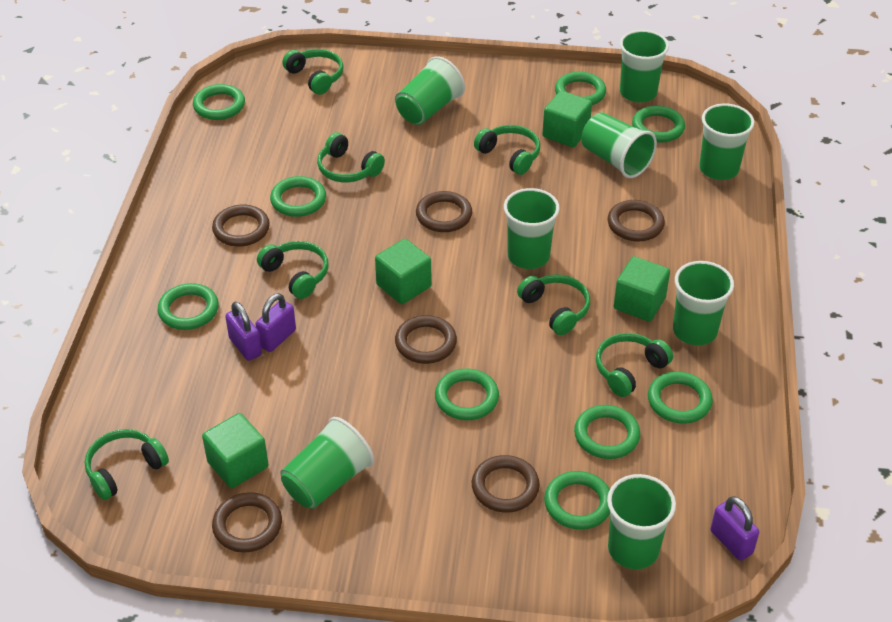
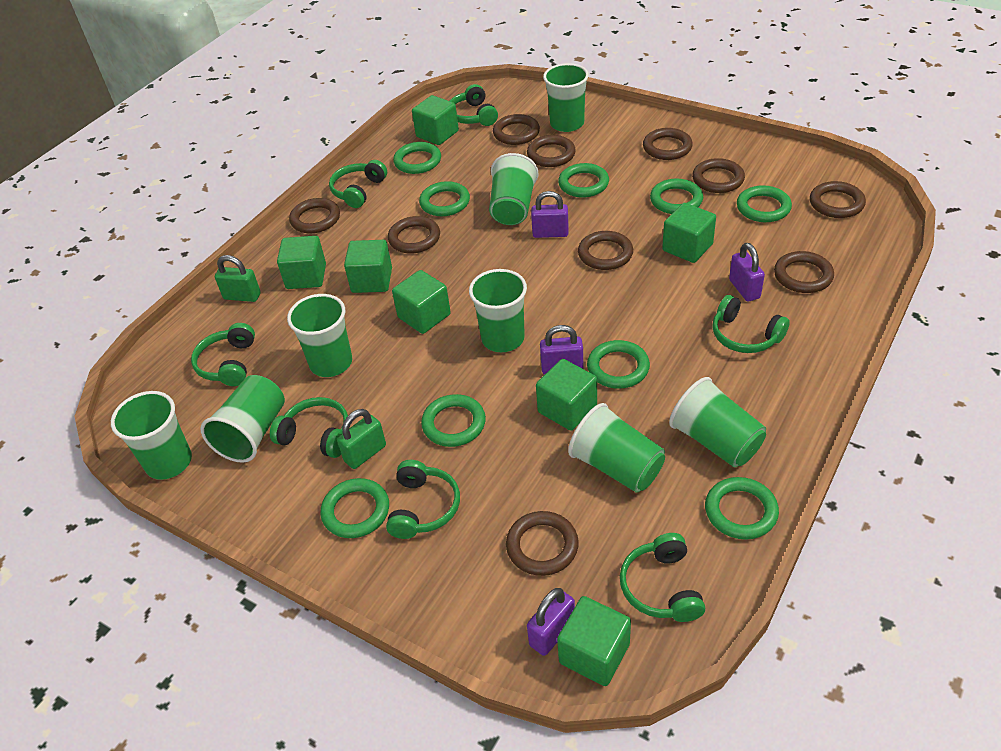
brown ring: 6 -> 10
green cube: 4 -> 7
green padlock: 0 -> 2
purple padlock: 3 -> 4

